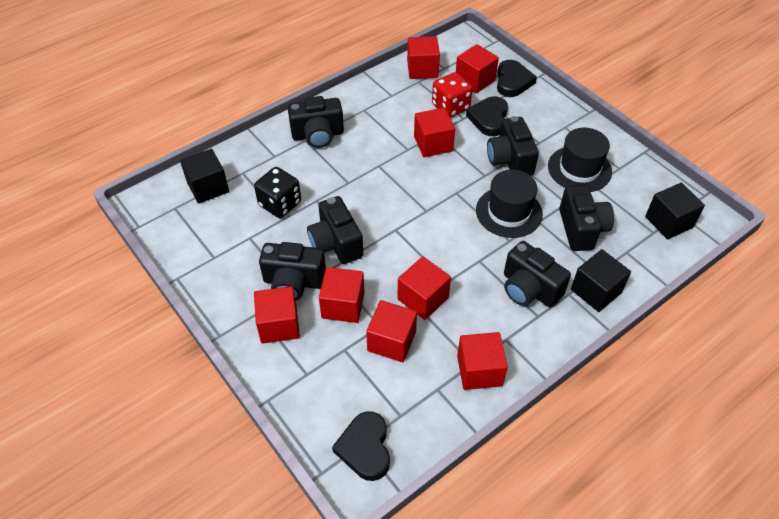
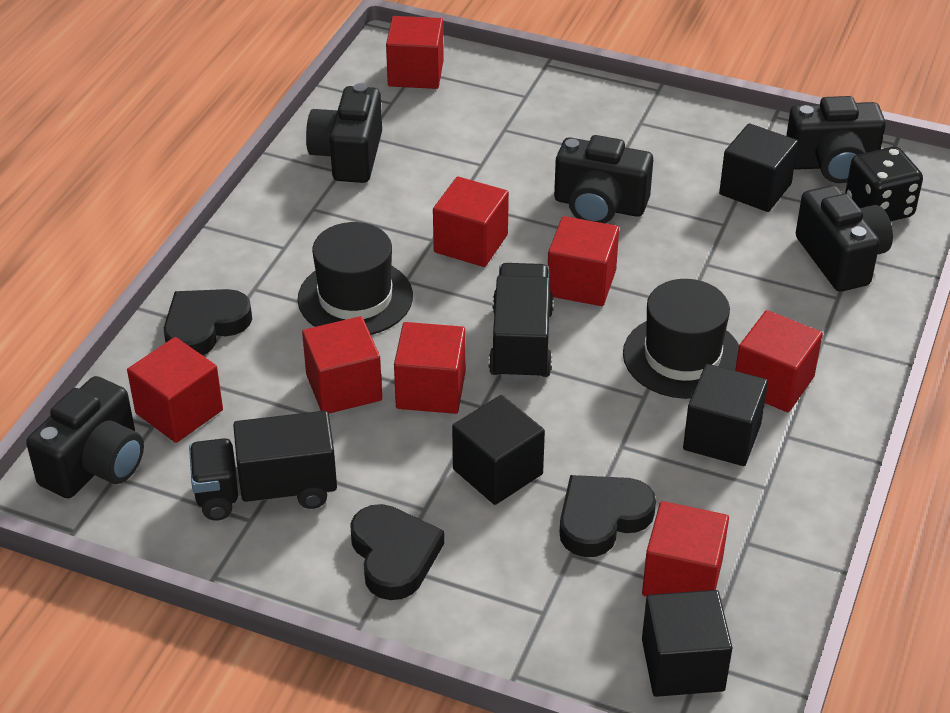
black camera: 6 -> 5
black cube: 3 -> 4
black truck: 0 -> 2
red dice: 1 -> 0

